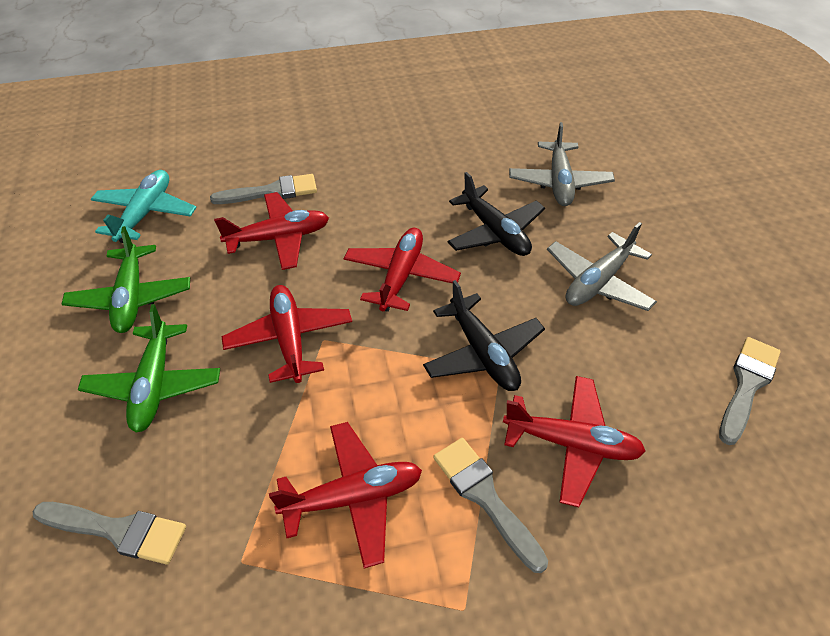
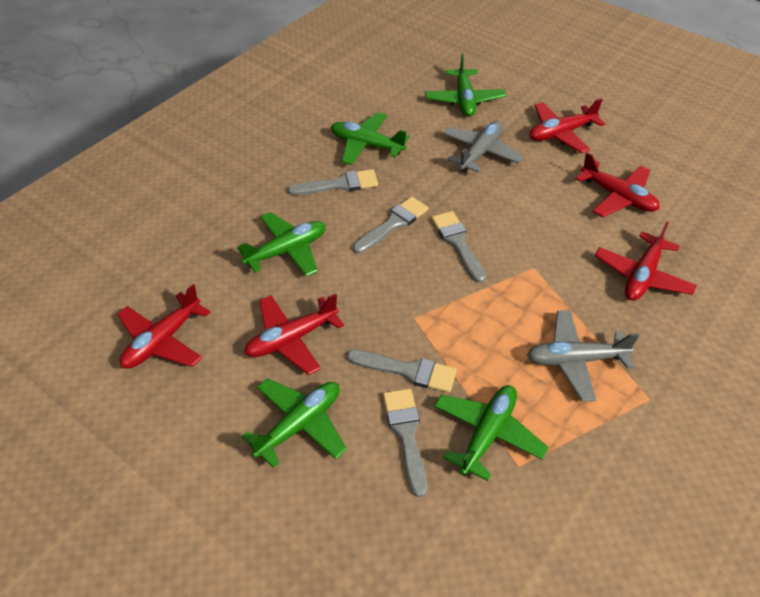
black plane: 2 -> 0
green plane: 2 -> 5
grey brush: 4 -> 5
turquoise plane: 1 -> 0

